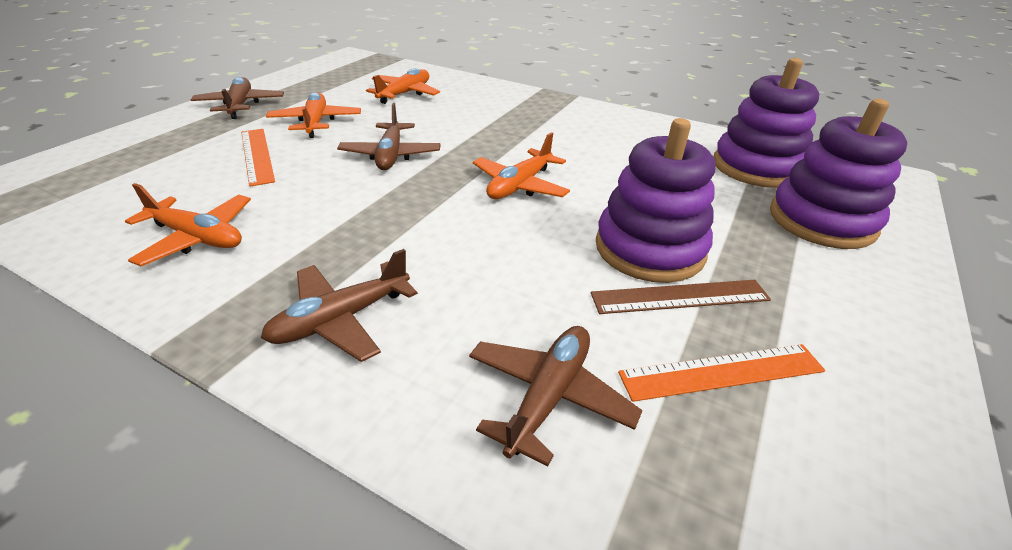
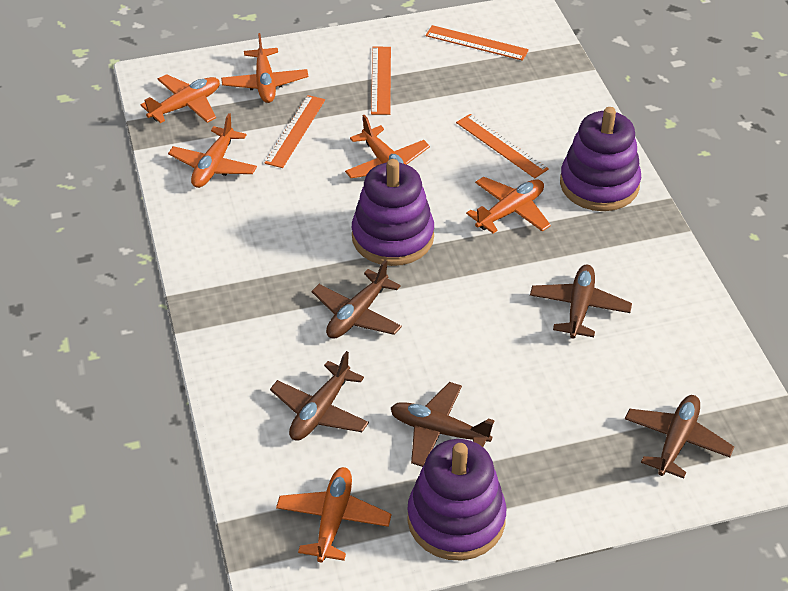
brown plane: 4 -> 5
brown ruler: 1 -> 0
orange plane: 4 -> 6
orange ruler: 2 -> 4

